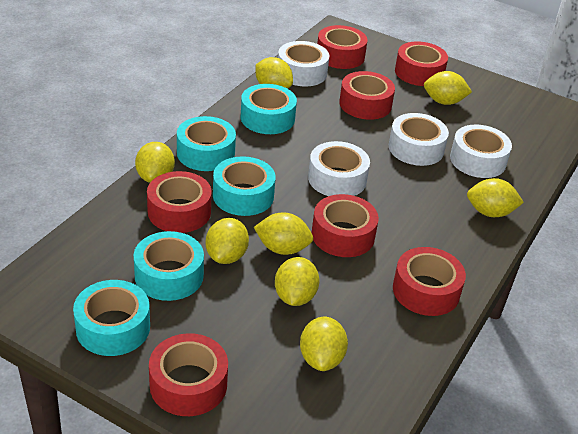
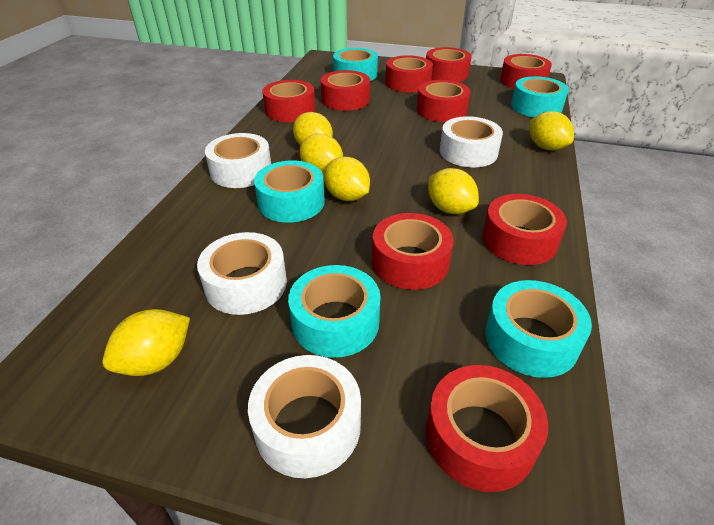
red tape: 7 -> 9
yellow lemon: 8 -> 6

